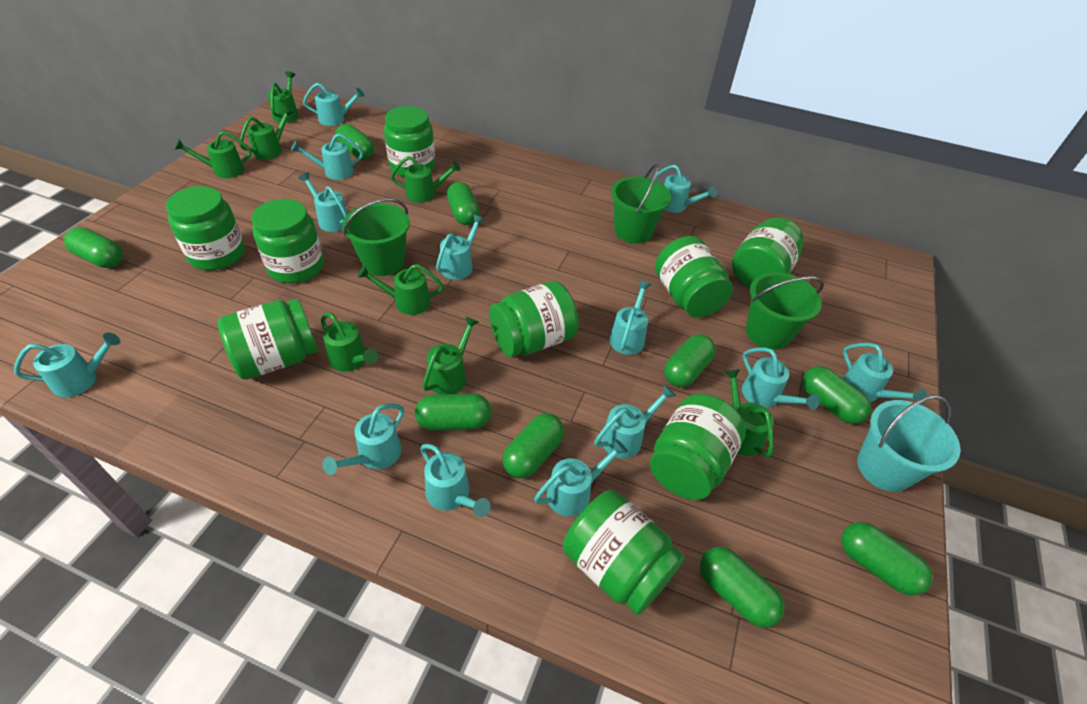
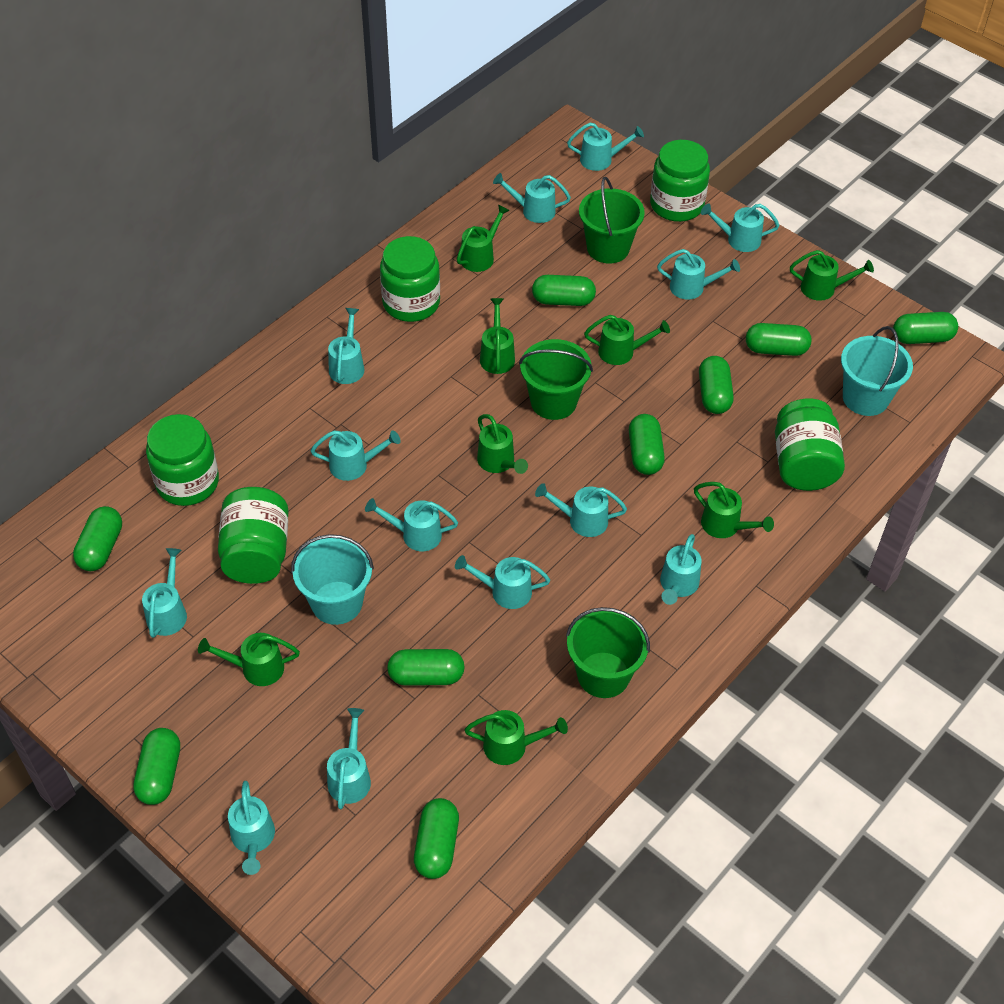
green jar: 9 -> 5
turquoise bucket: 1 -> 2

